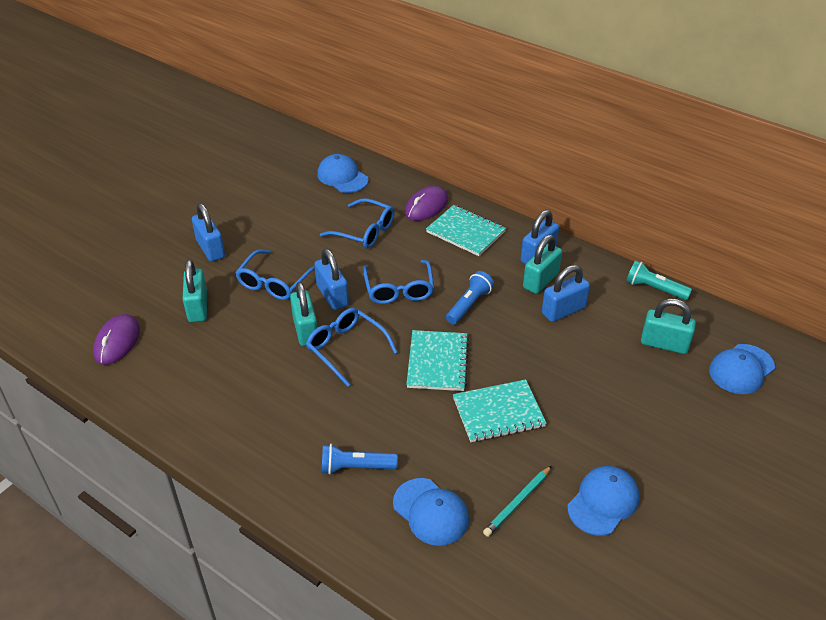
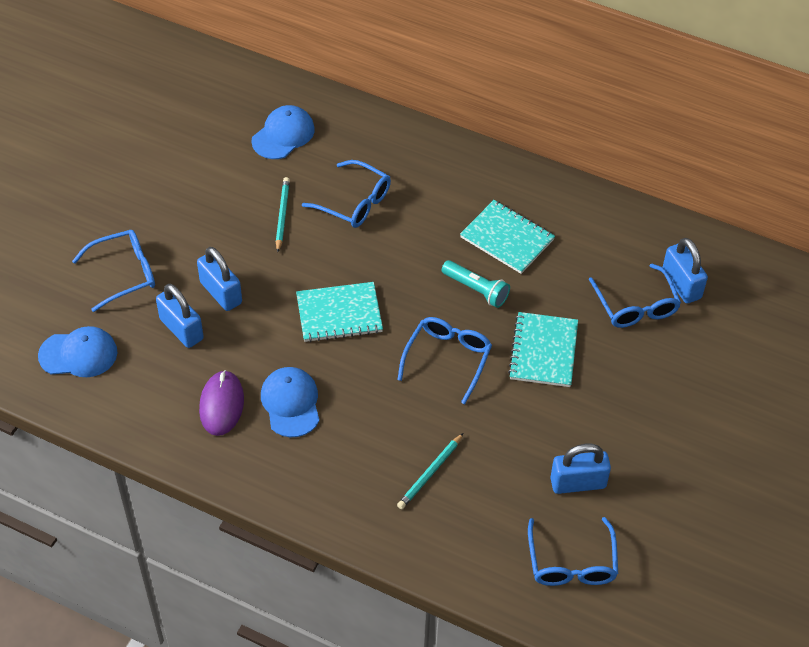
blue cap: 4 -> 3
blue flashlight: 2 -> 0
blue glasses: 4 -> 5
purple mouse: 2 -> 1
turquoise padlock: 4 -> 0
turquoise pencil: 1 -> 2

